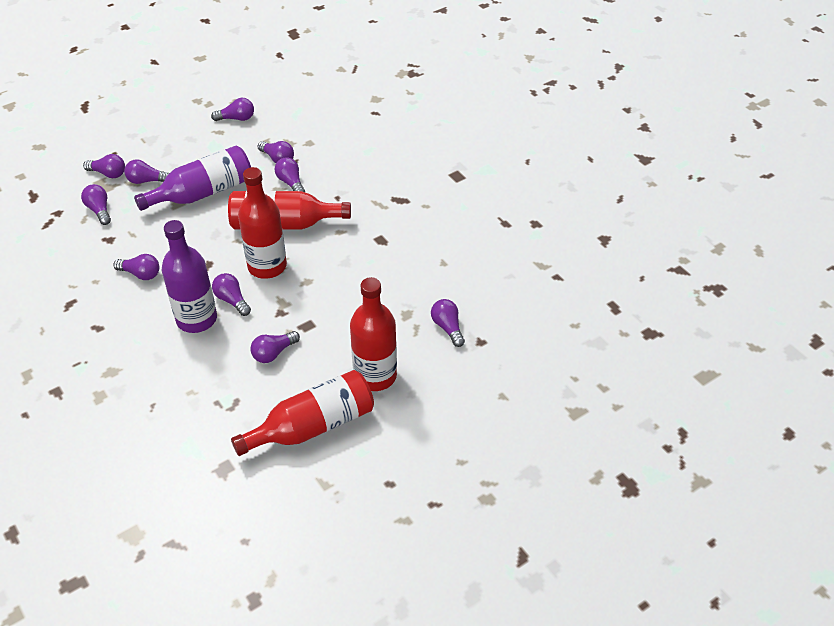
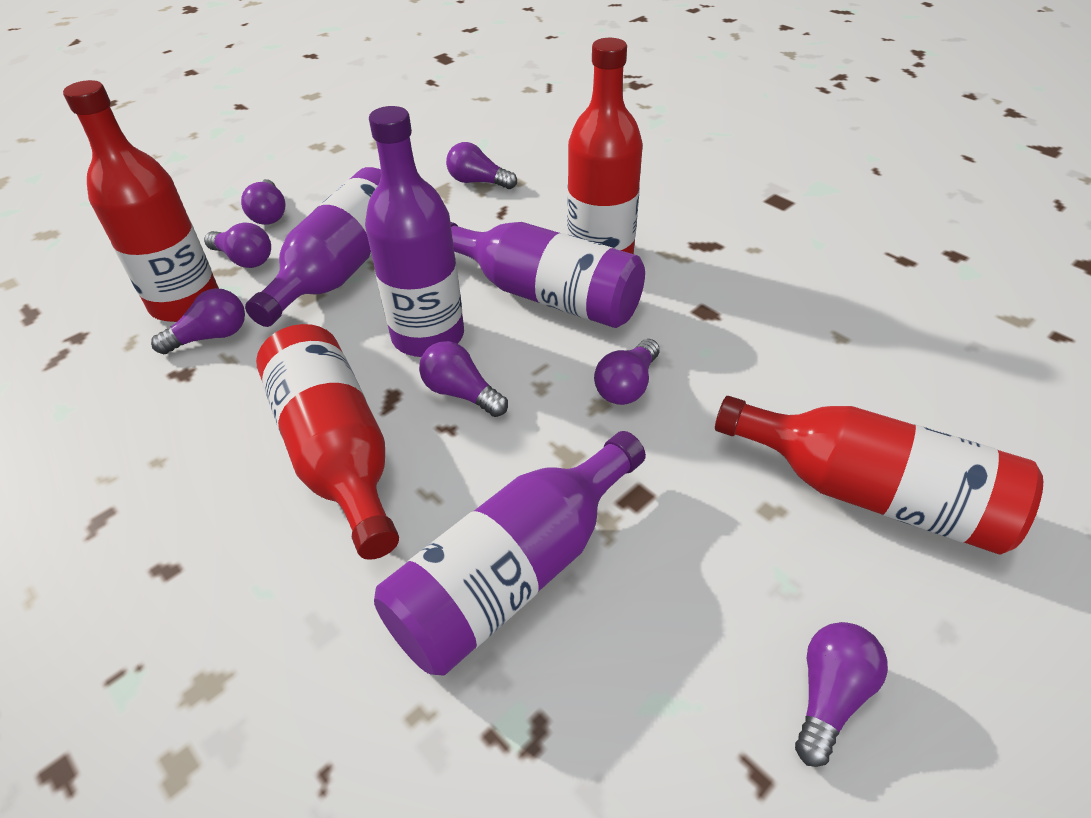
purple bottle: 2 -> 4
purple light bulb: 10 -> 7

